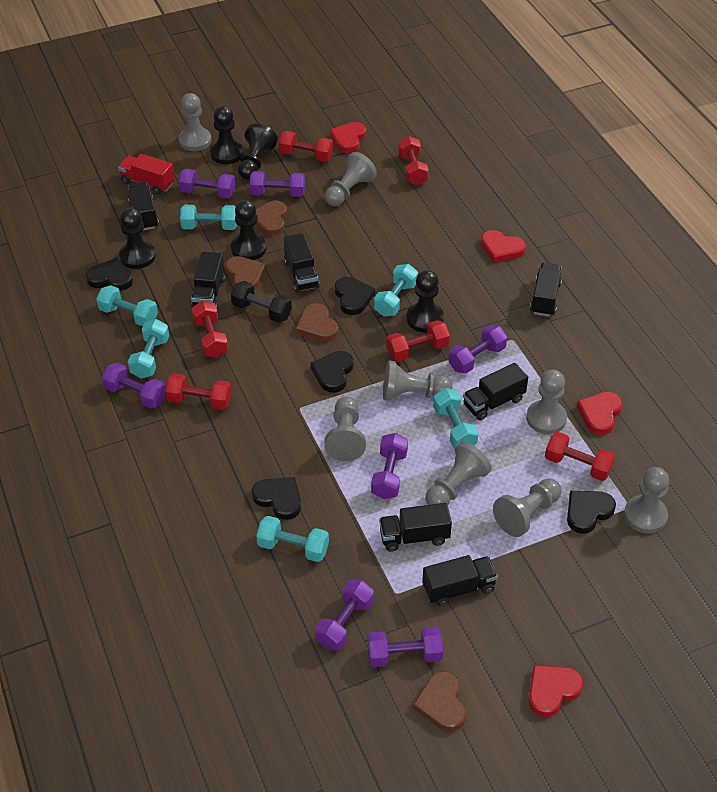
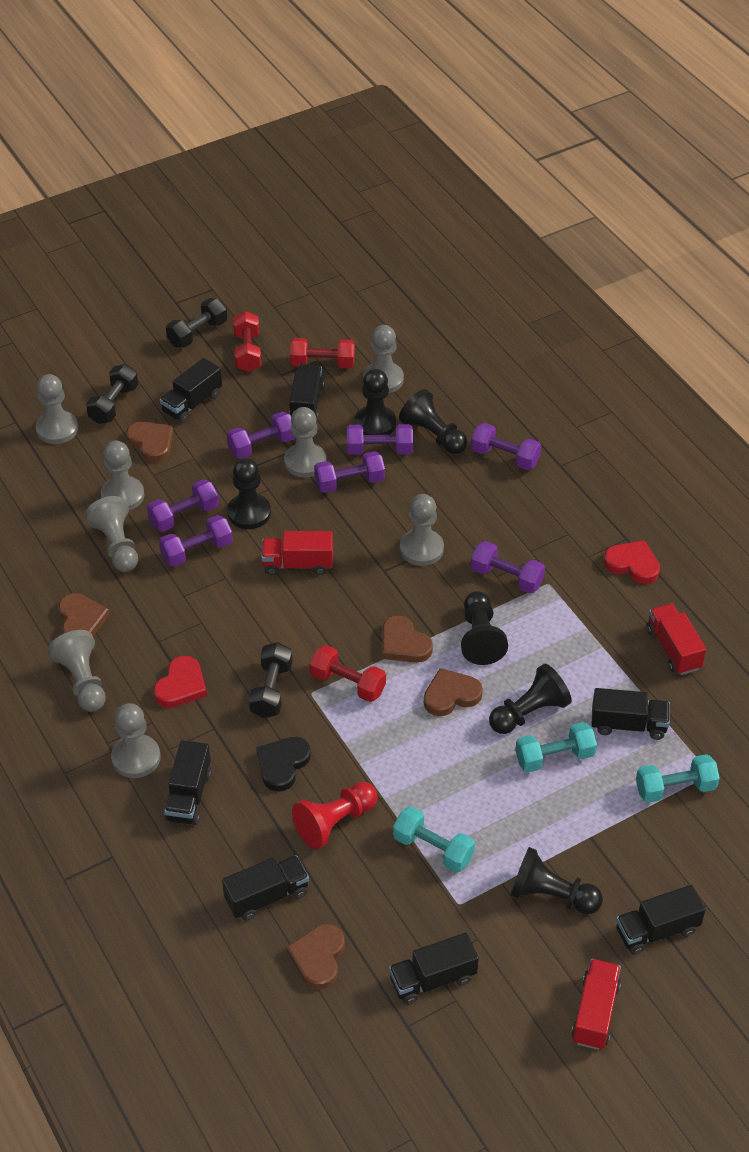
black dumbbell: 1 -> 3
black heart: 5 -> 1
black pawn: 5 -> 6
brown heart: 4 -> 5
red dumbbell: 6 -> 3
red heart: 4 -> 2
red pawn: 0 -> 1
red truck: 1 -> 3
turquoise dumbbell: 6 -> 3

